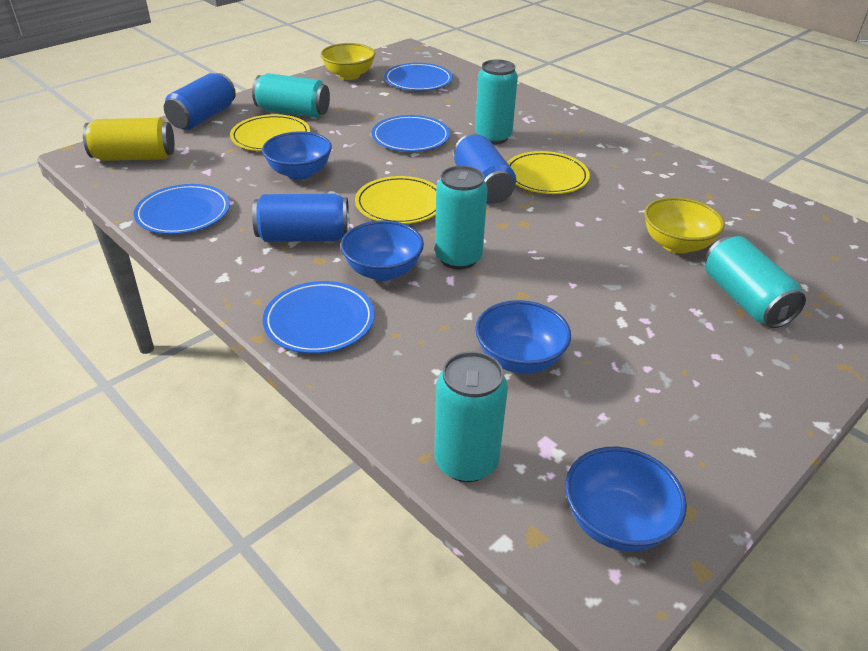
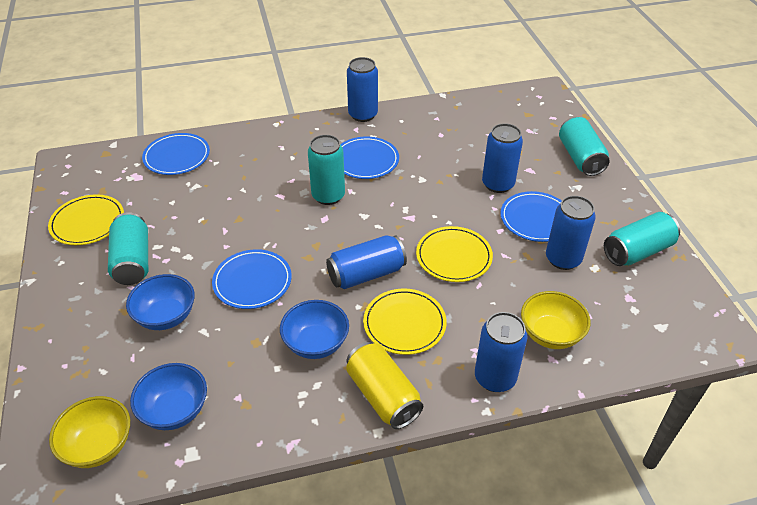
blue bowl: 4 -> 3
blue can: 3 -> 5
turquoise can: 5 -> 4

